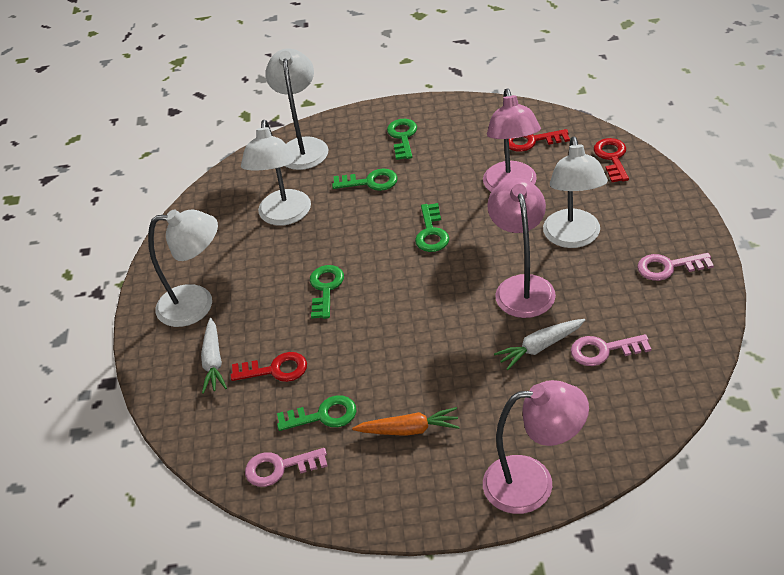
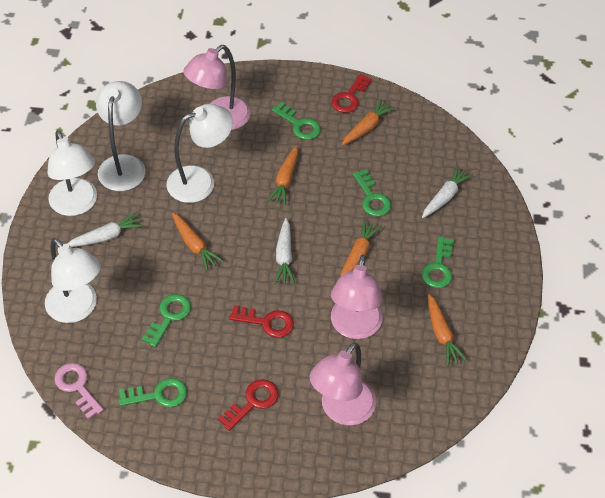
orange carrot: 1 -> 5
pink key: 3 -> 1
white carrot: 2 -> 3

